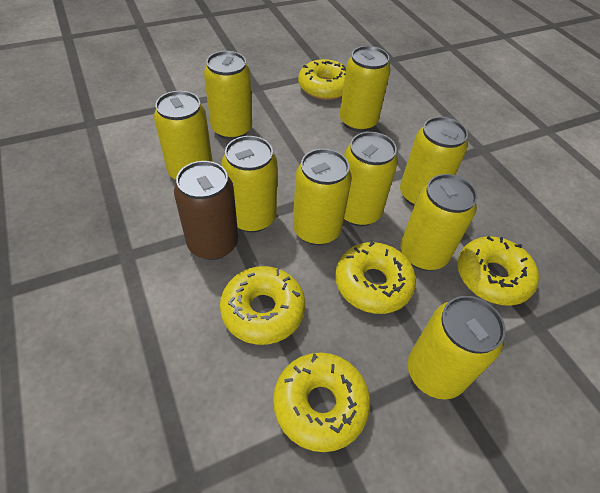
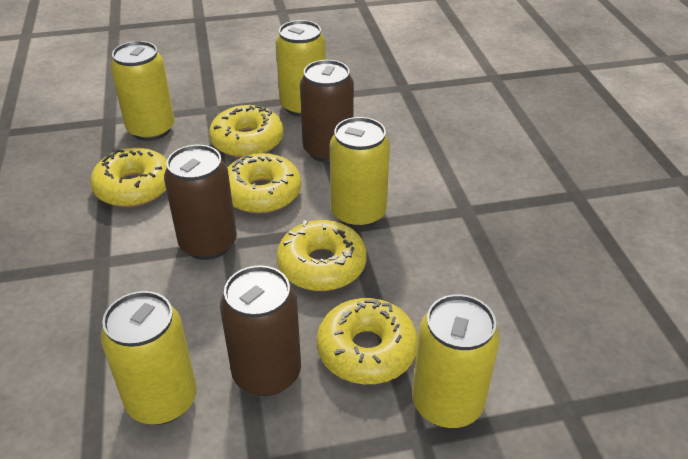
brown can: 1 -> 3
yellow can: 9 -> 5

